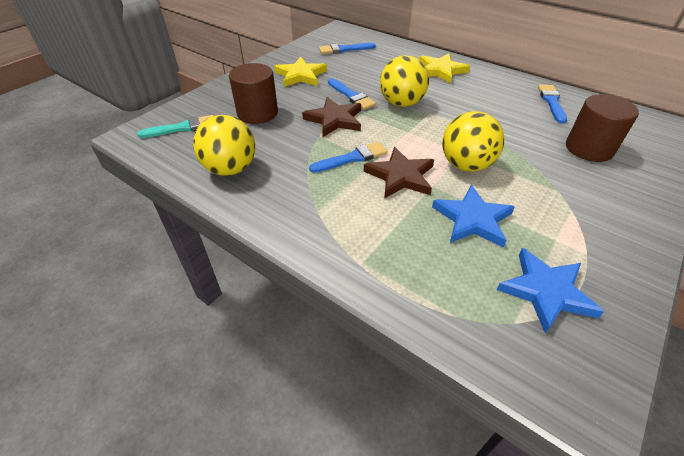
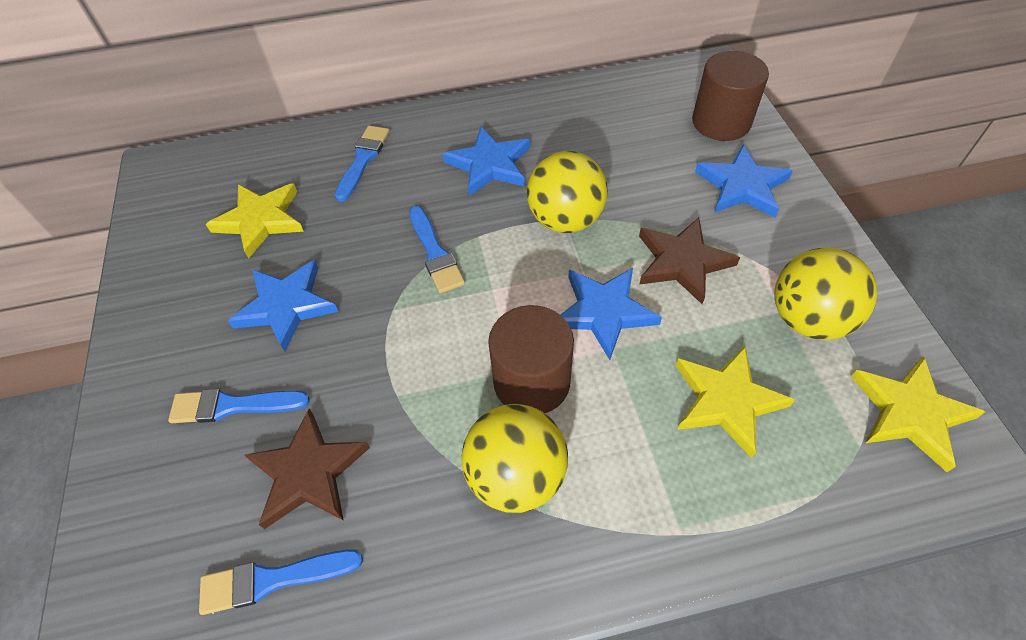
blue star: 2 -> 4
turquoise brush: 1 -> 0
yellow star: 2 -> 3

